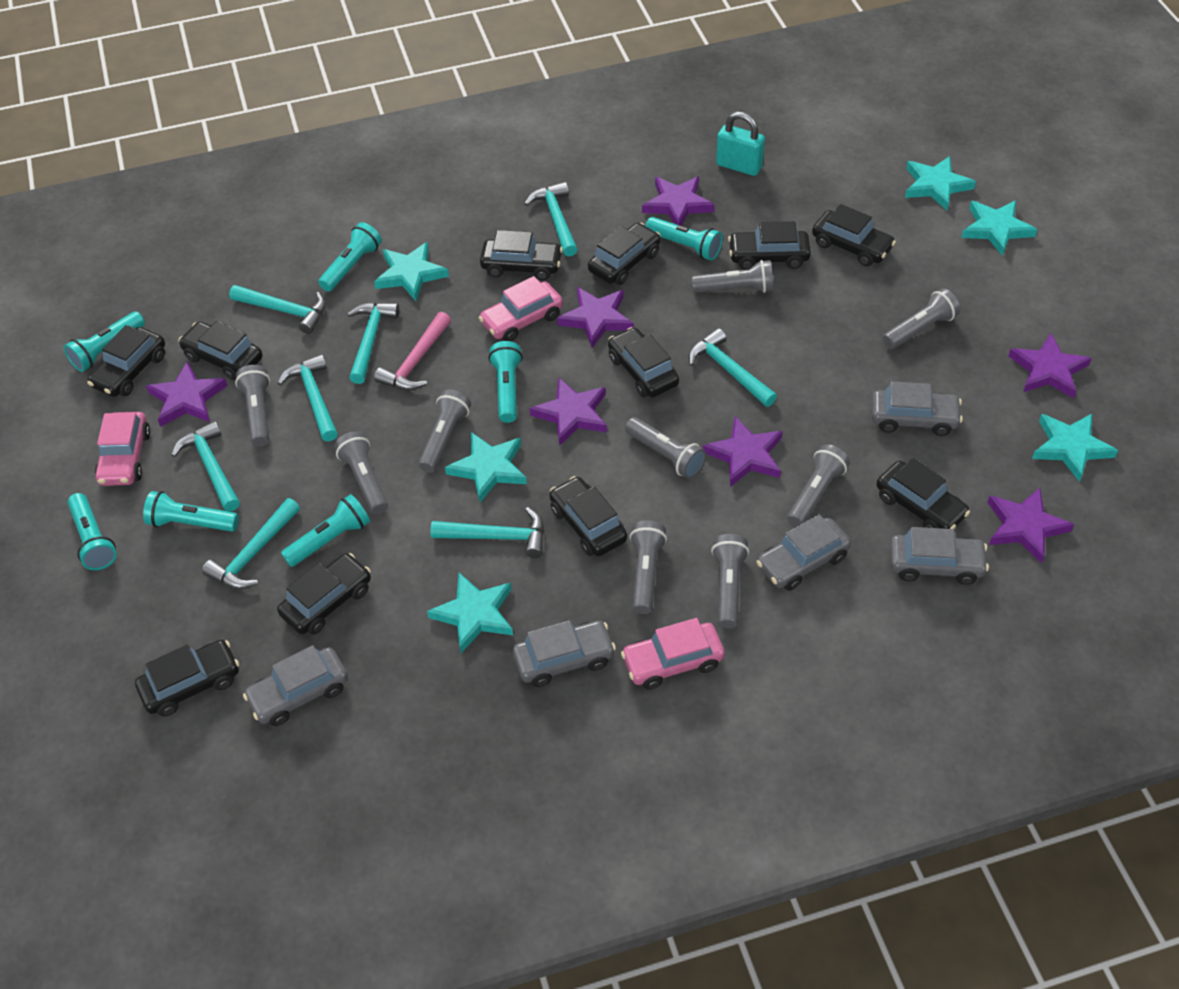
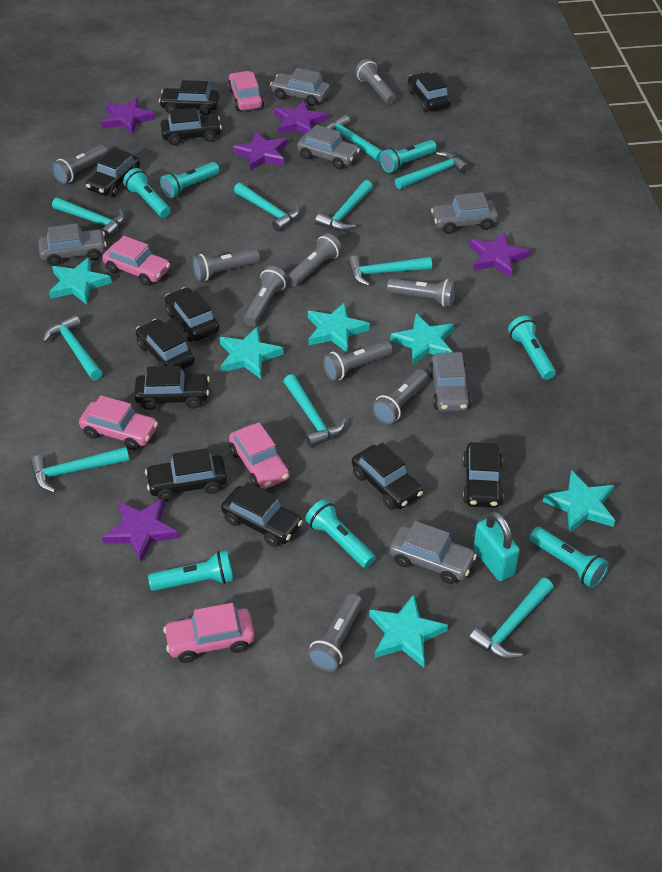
grey car: 5 -> 6
pink car: 3 -> 5
pink hammer: 1 -> 0
purple star: 7 -> 5
turquoise hammer: 8 -> 10

